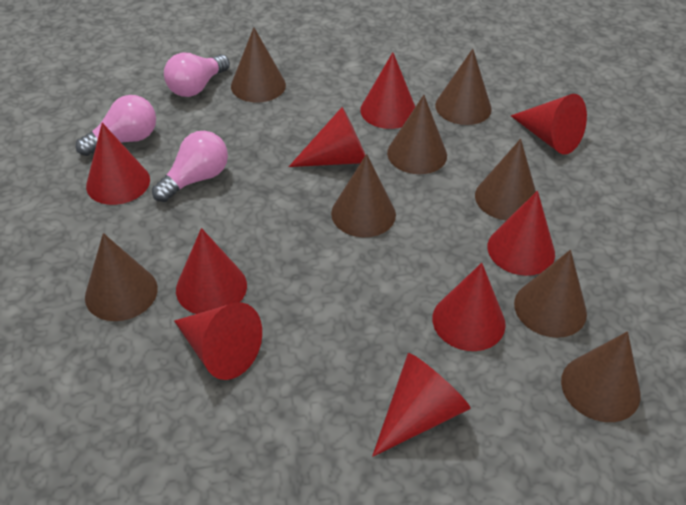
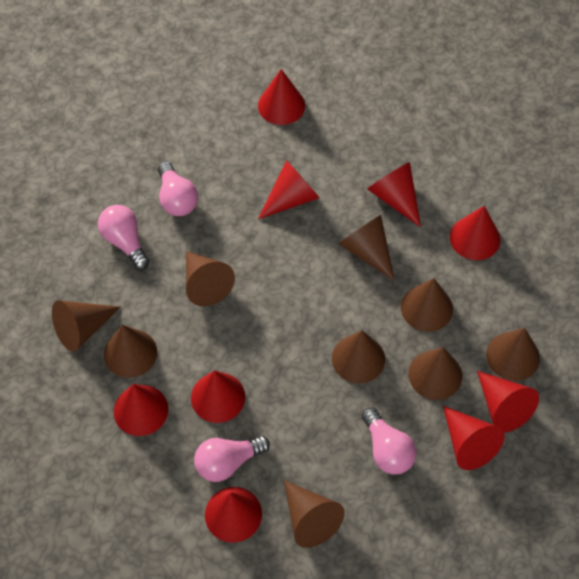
brown cone: 8 -> 9
pink light bulb: 3 -> 4

